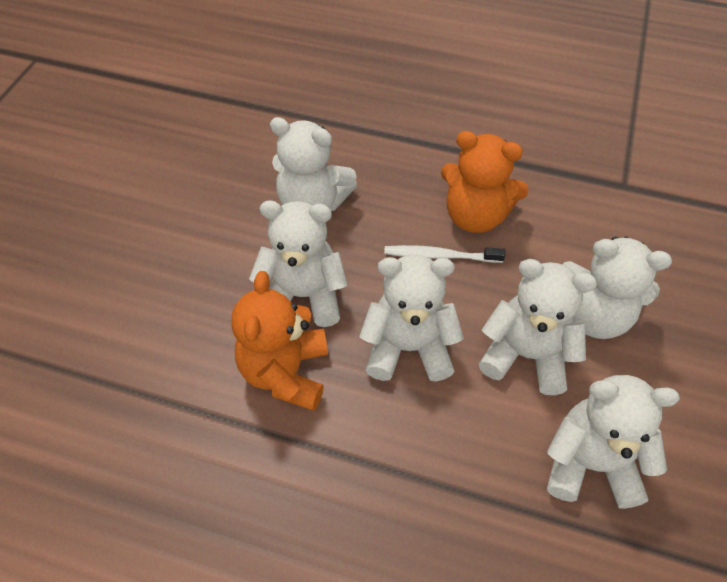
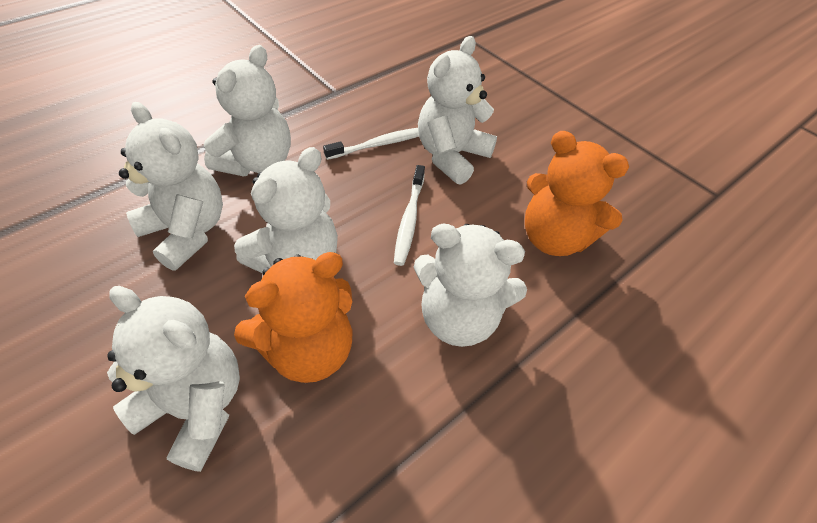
white toothbrush: 1 -> 2

